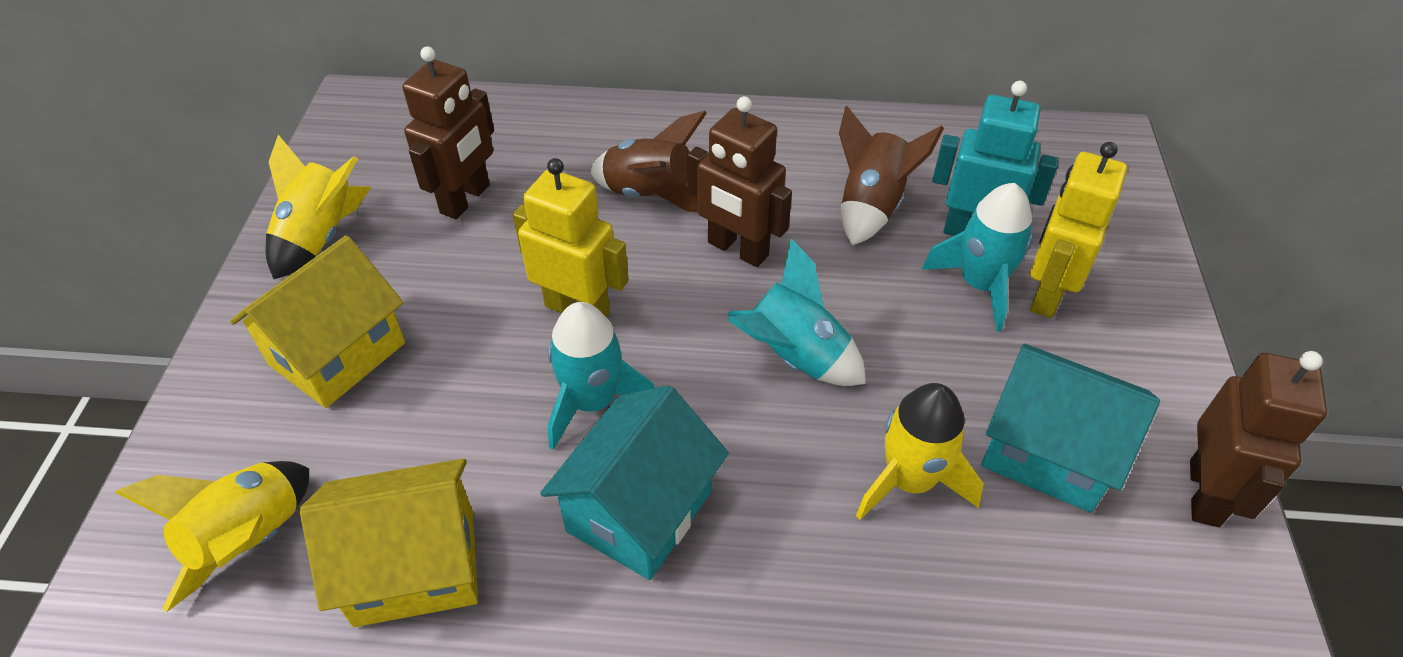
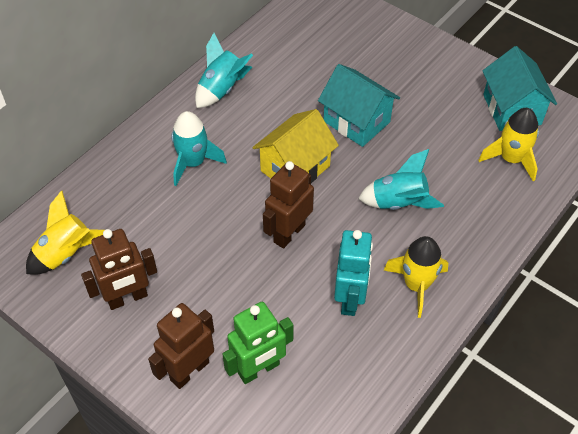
brown rocket: 2 -> 0
green robot: 0 -> 1
yellow house: 2 -> 1
yellow robot: 2 -> 0

